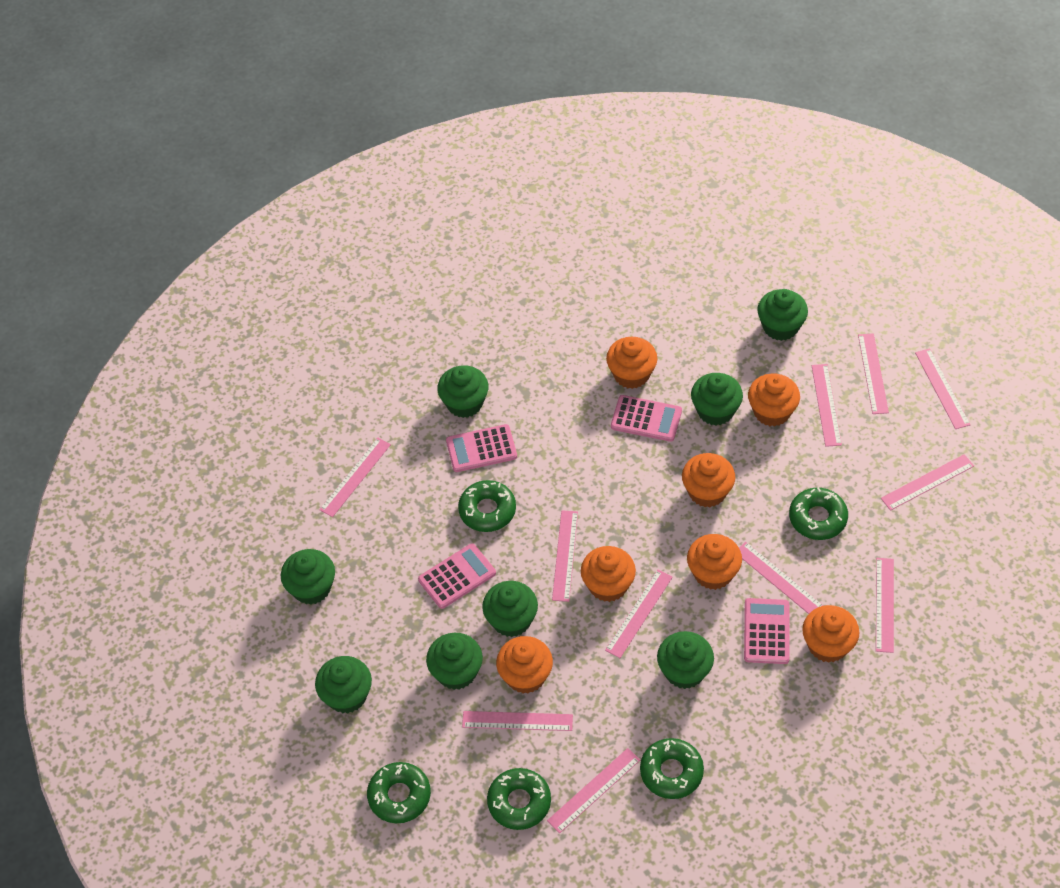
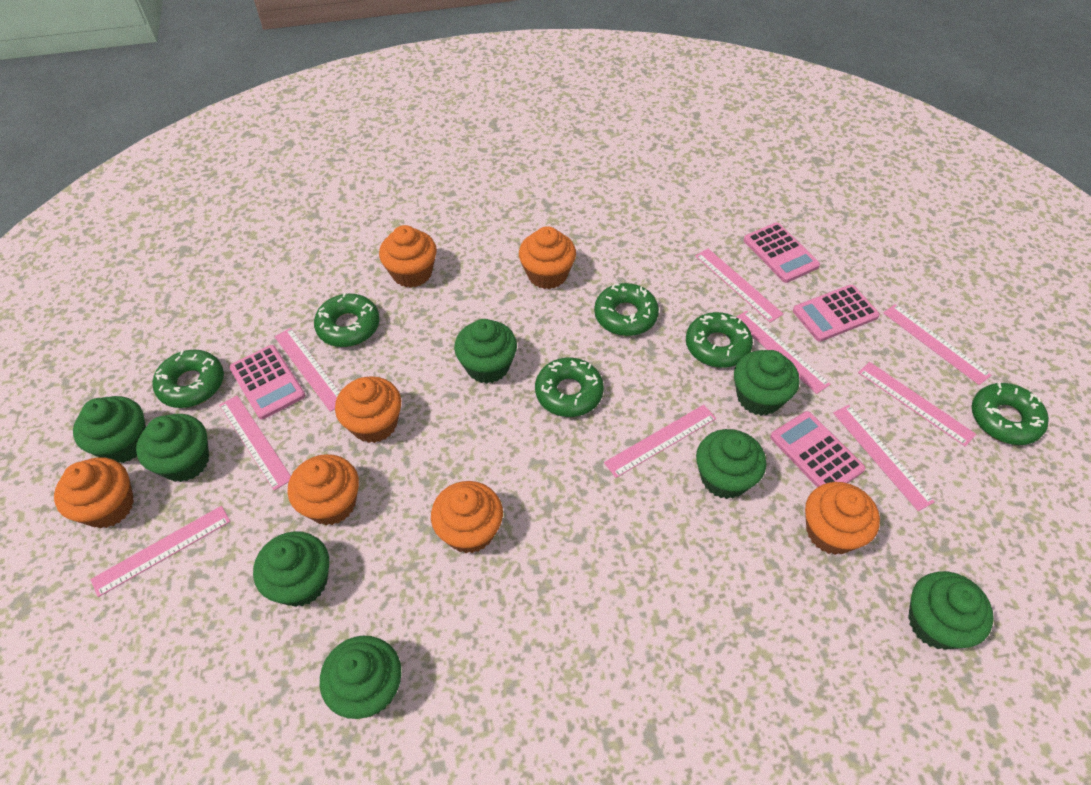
green donut: 5 -> 6
pink ruler: 11 -> 9

